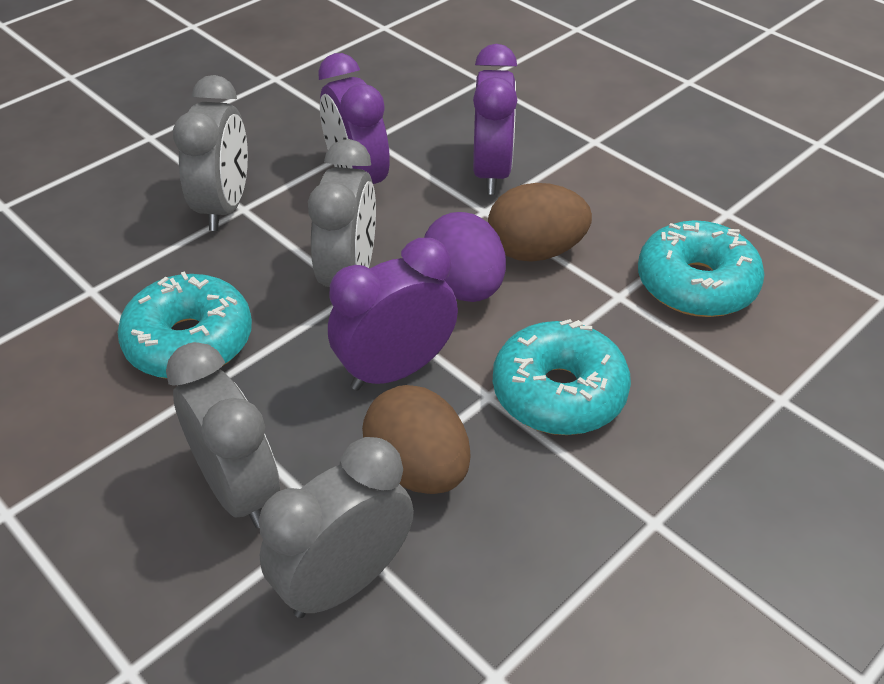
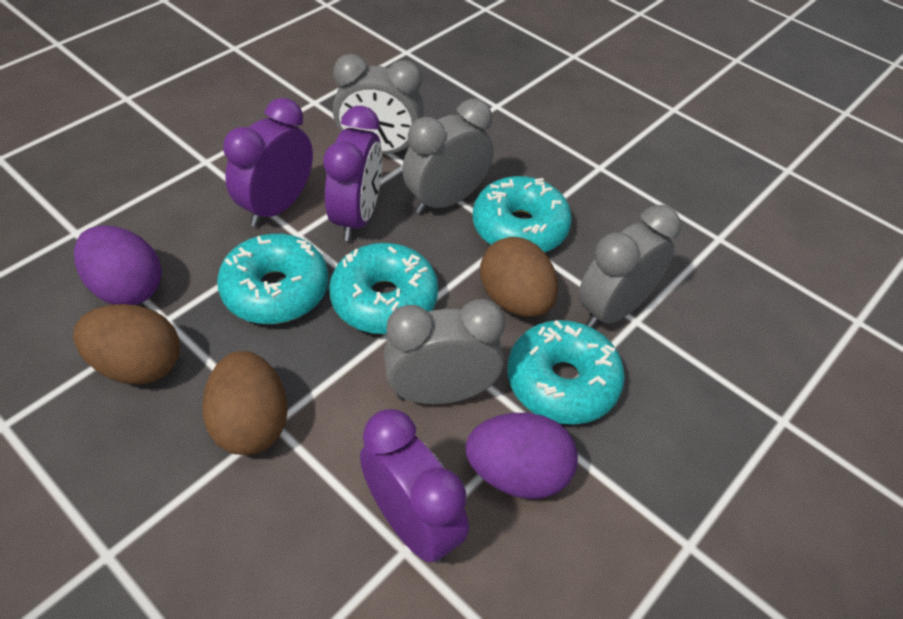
brown egg: 2 -> 3
purple egg: 1 -> 2
turquoise donut: 3 -> 4

